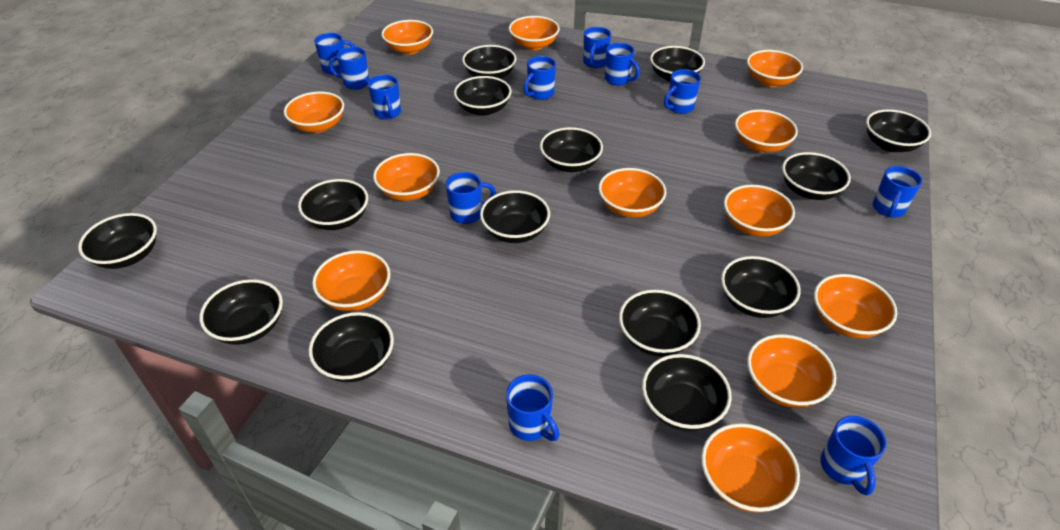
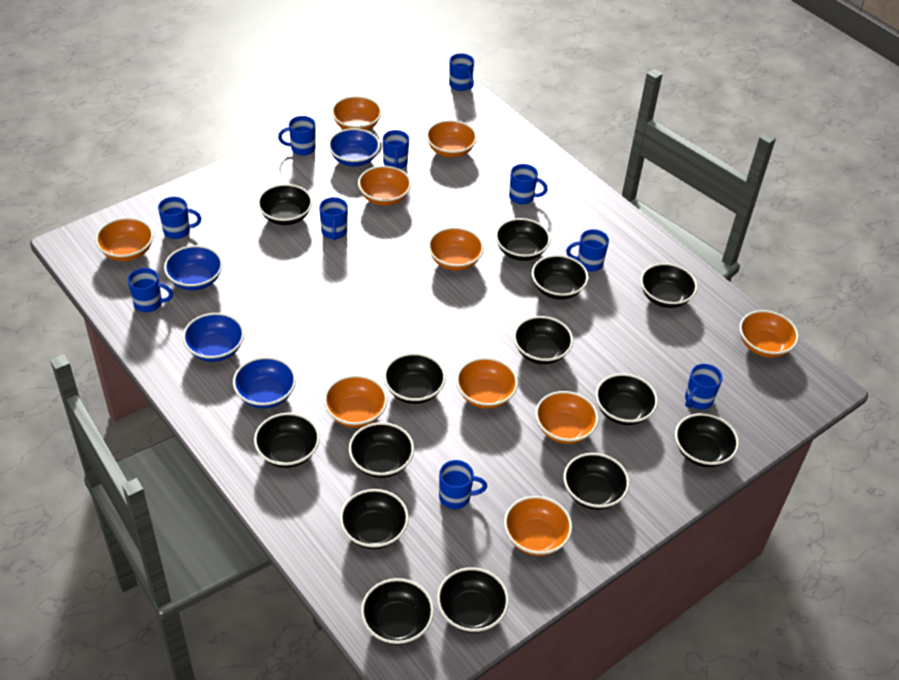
blue bowl: 0 -> 4
blue mug: 11 -> 10
orange bowl: 12 -> 10

